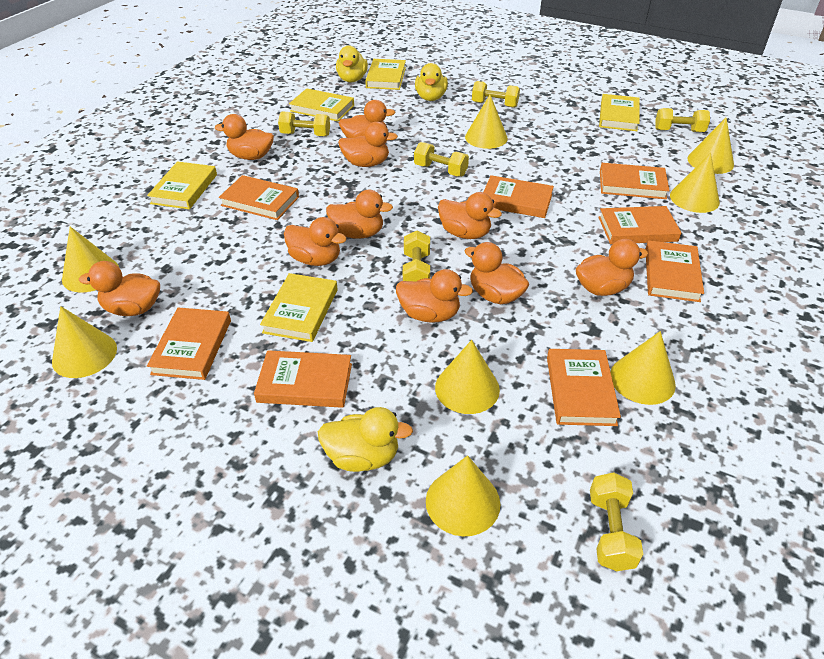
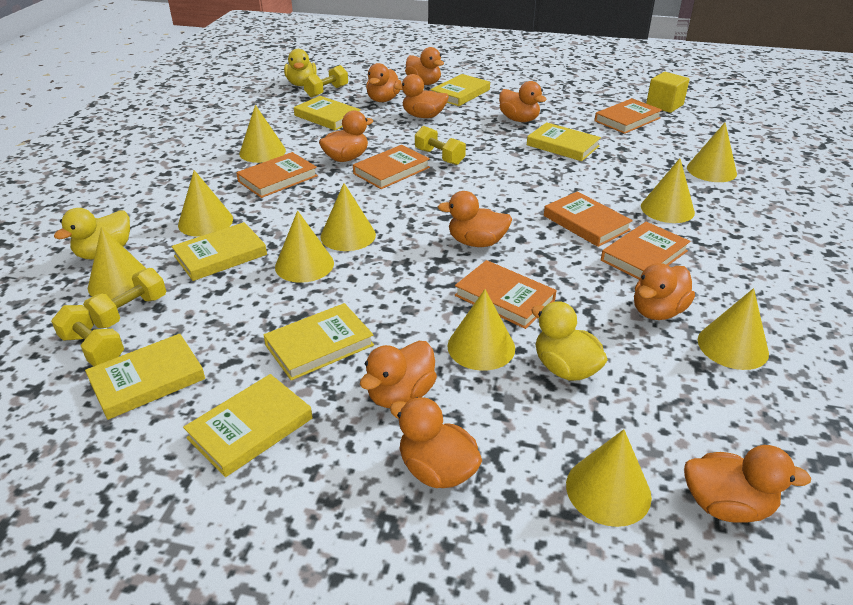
orange book: 8 -> 6
yellow book: 5 -> 7
yellow cone: 8 -> 10
yellow cube: 0 -> 1
yellow dumbbell: 6 -> 4

